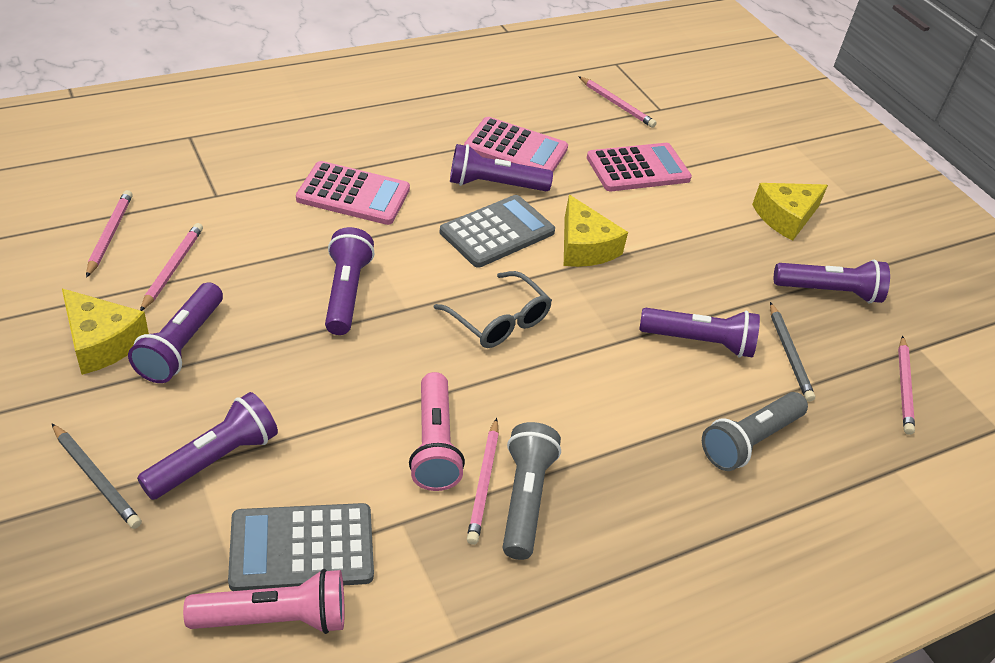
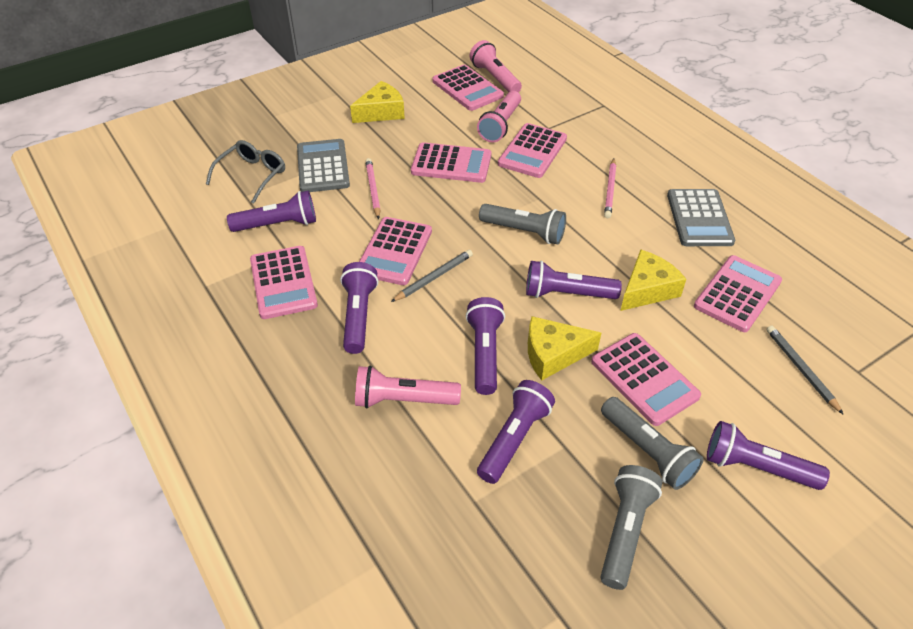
grey flashlight: 2 -> 3
pink calculator: 3 -> 7
pink flashlight: 2 -> 3
pink pencil: 5 -> 2

